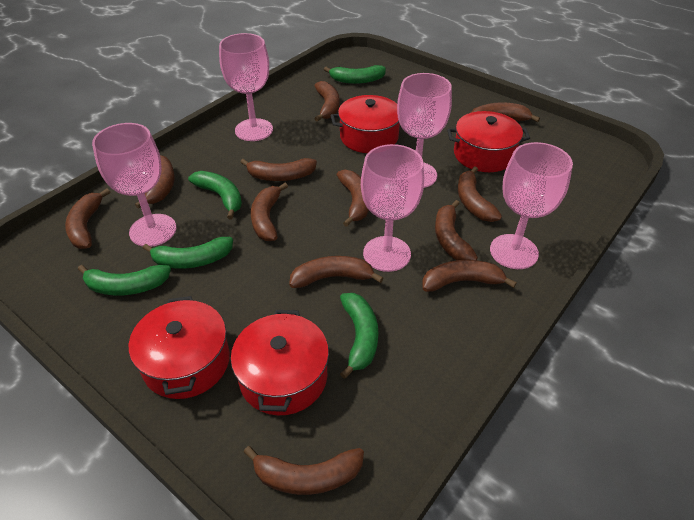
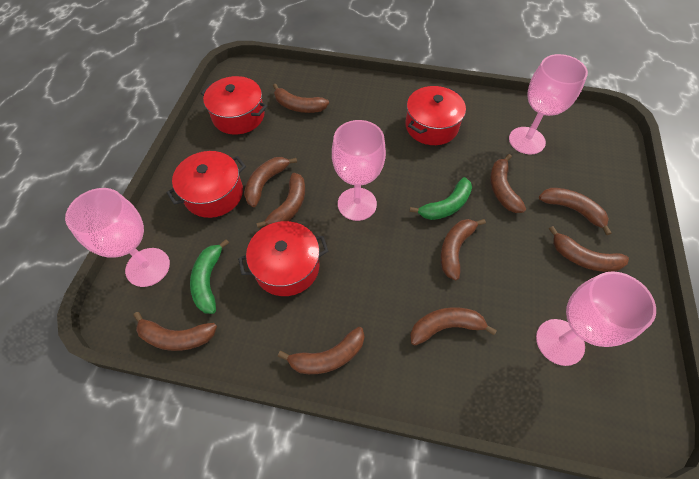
brown banana: 12 -> 10
green banana: 5 -> 2
pink goblet: 5 -> 4

